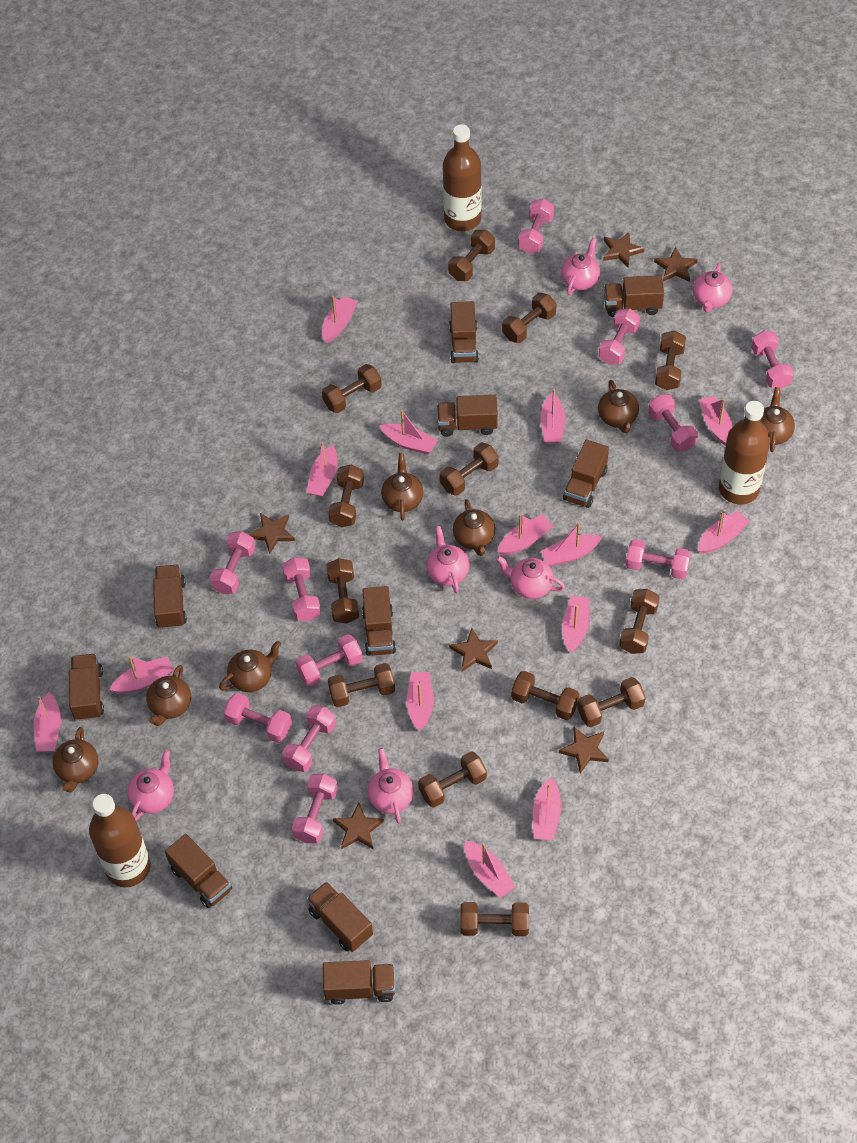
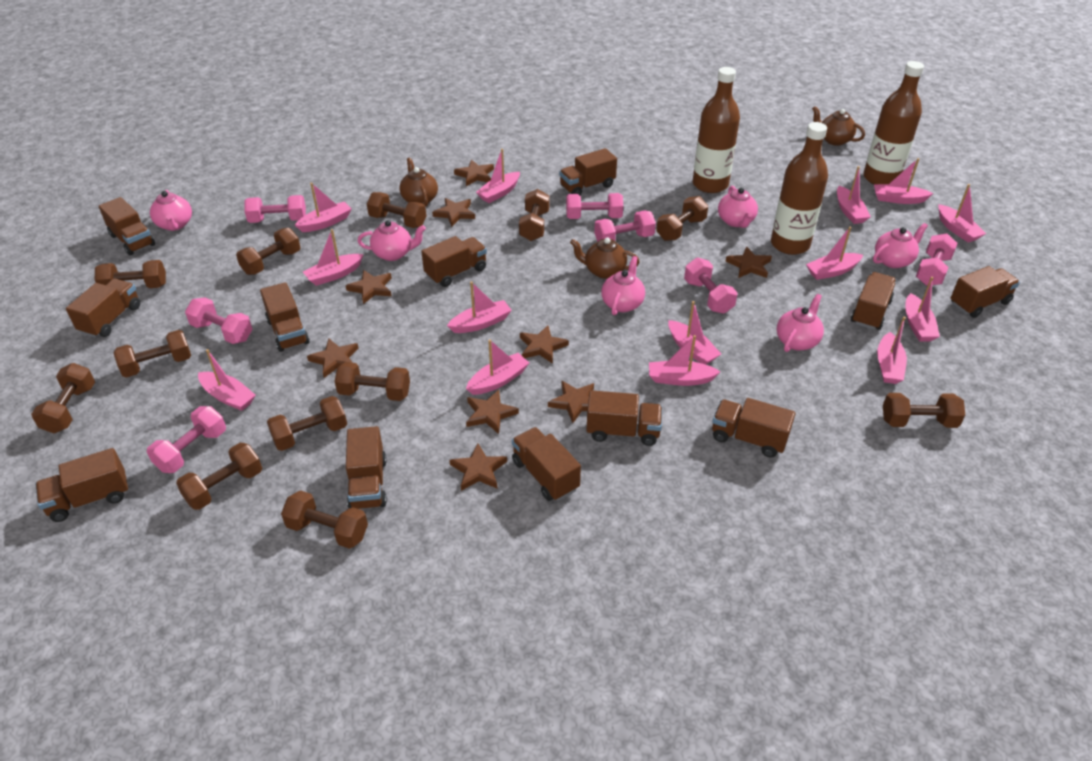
brown dumbbell: 13 -> 12
brown star: 6 -> 9
brown teapot: 7 -> 3
brown truck: 10 -> 12
pink dumbbell: 11 -> 7

